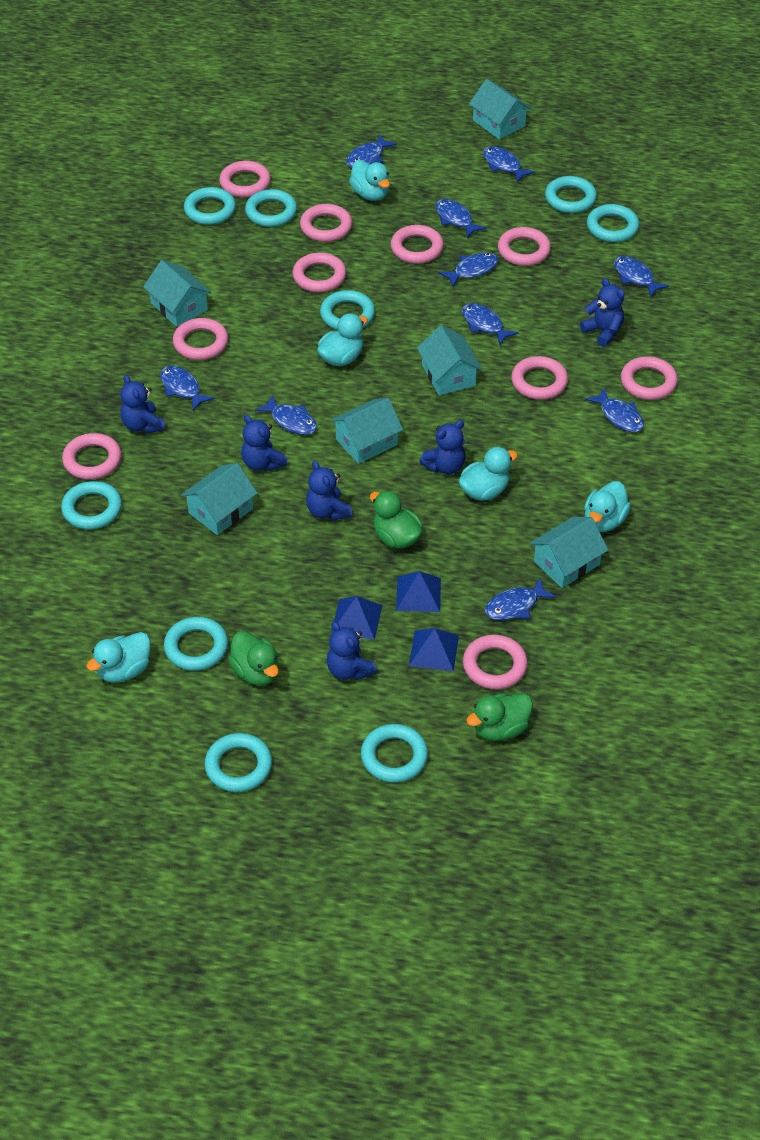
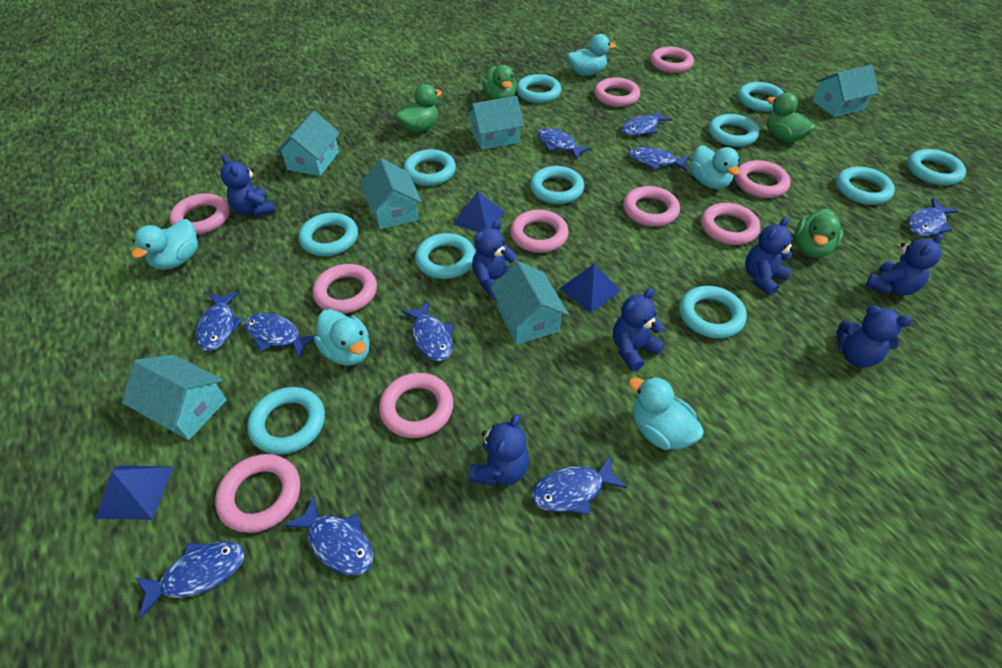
blue teddy bear: 6 -> 7
green duck: 3 -> 4
turquoise ring: 9 -> 11

